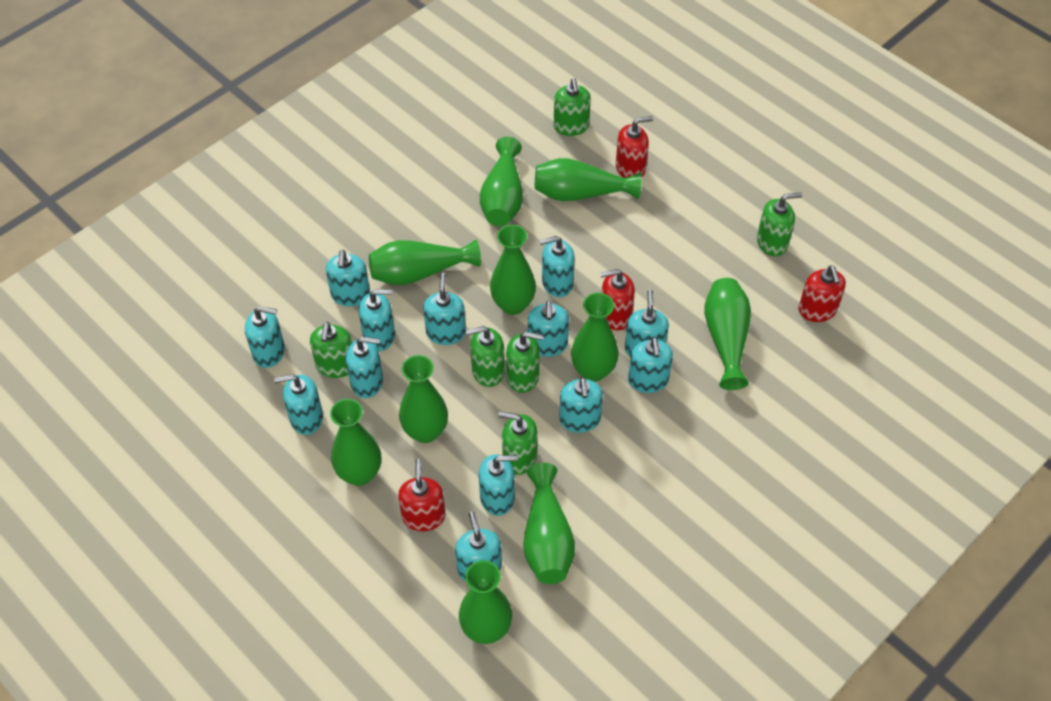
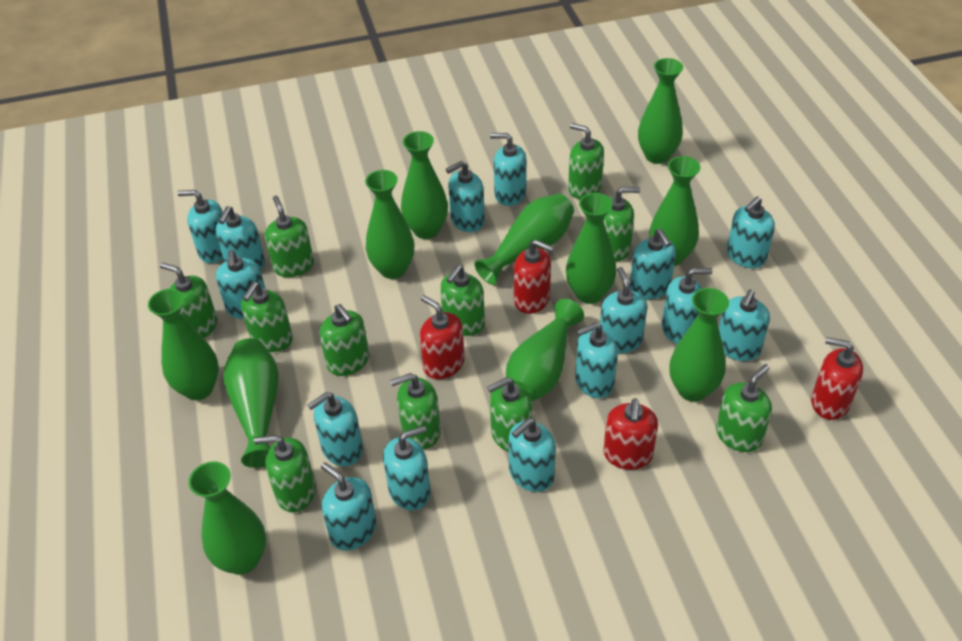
green soap dispenser: 6 -> 11
green vase: 10 -> 11
turquoise soap dispenser: 13 -> 15

